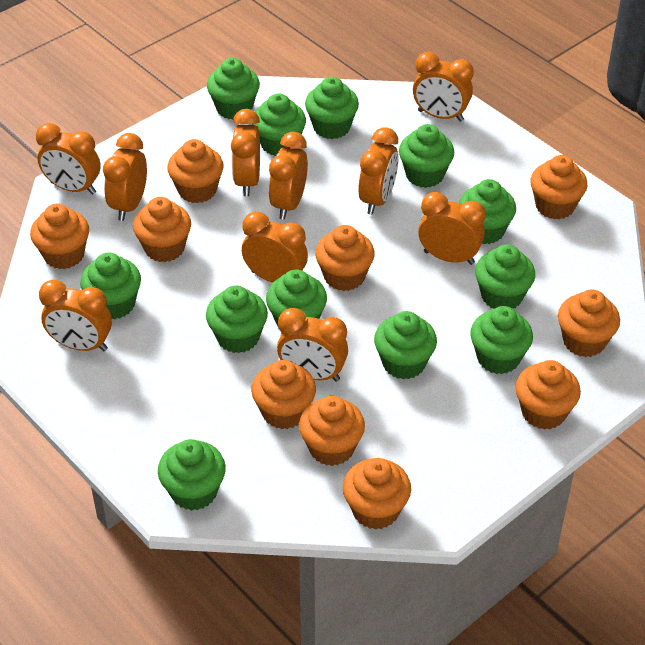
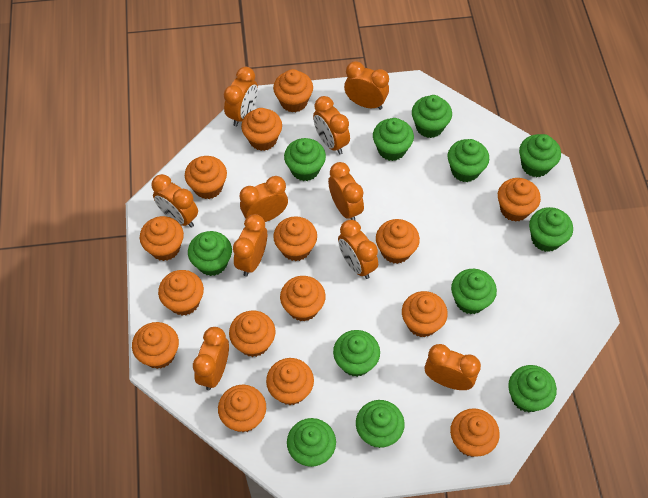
orange cupcake: 10 -> 15

